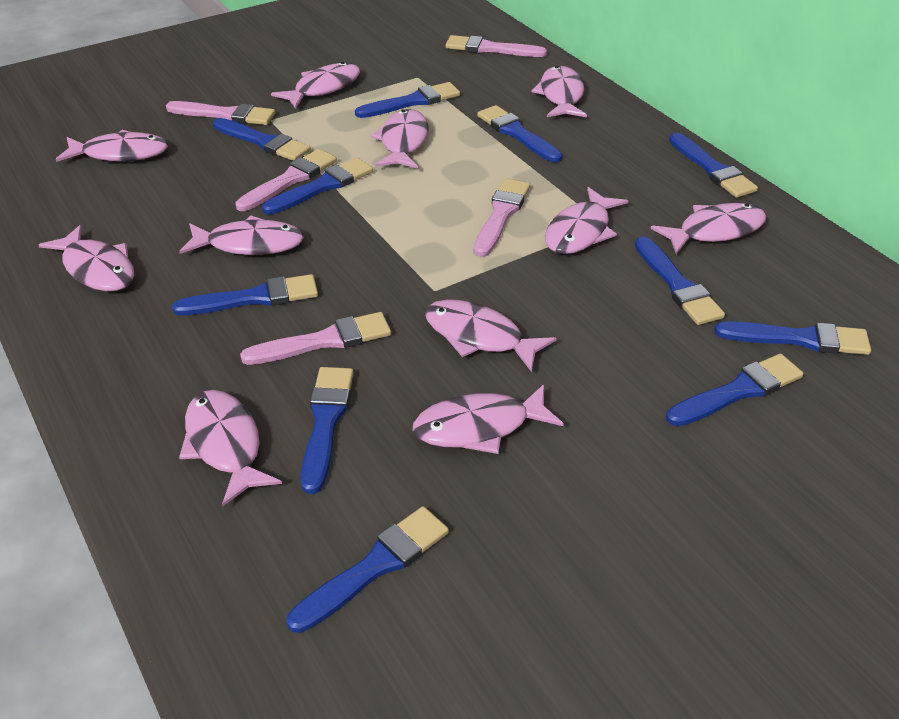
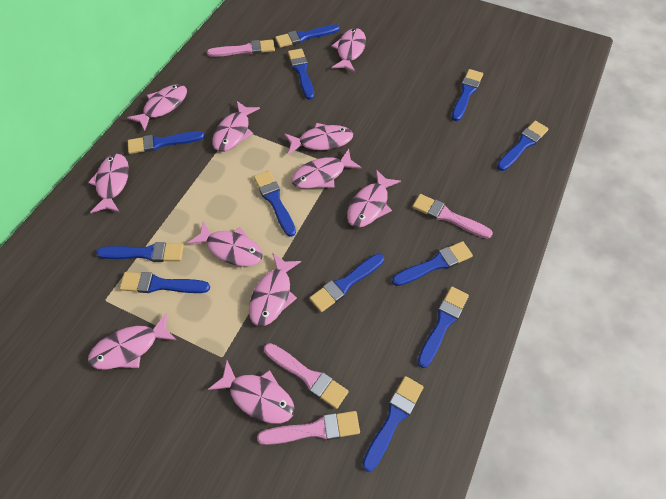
blue brush: 11 -> 12
pink brush: 5 -> 4

